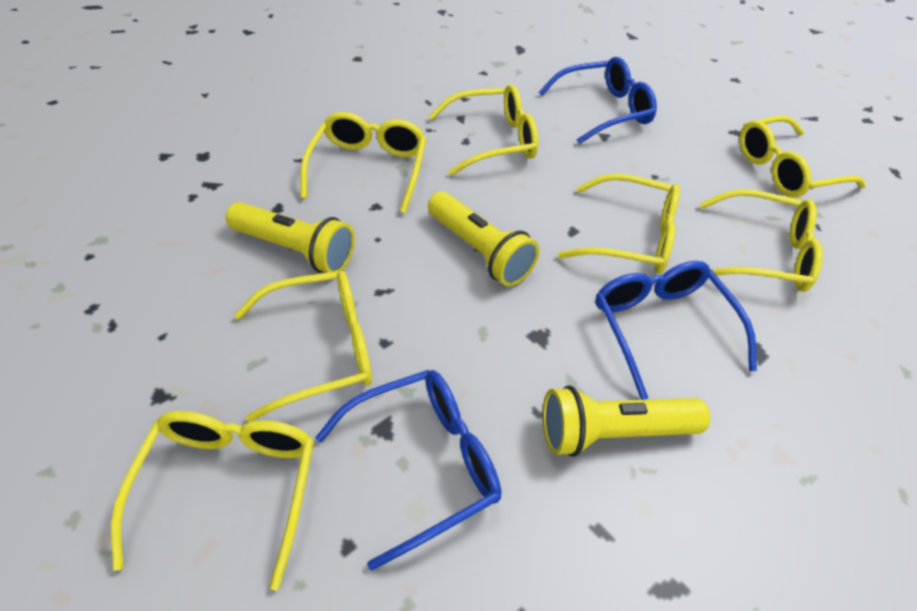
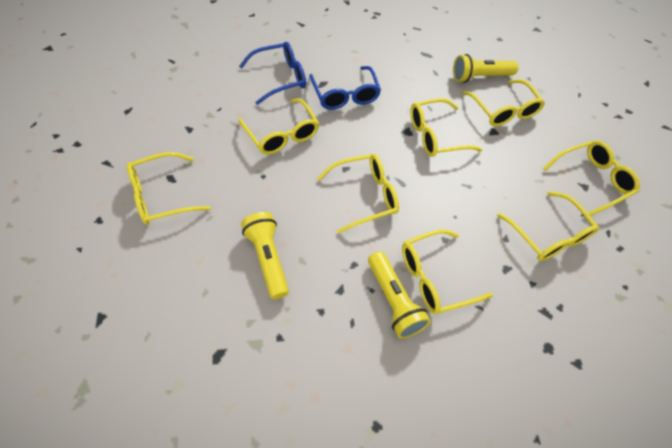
blue glasses: 3 -> 2
yellow glasses: 7 -> 8

